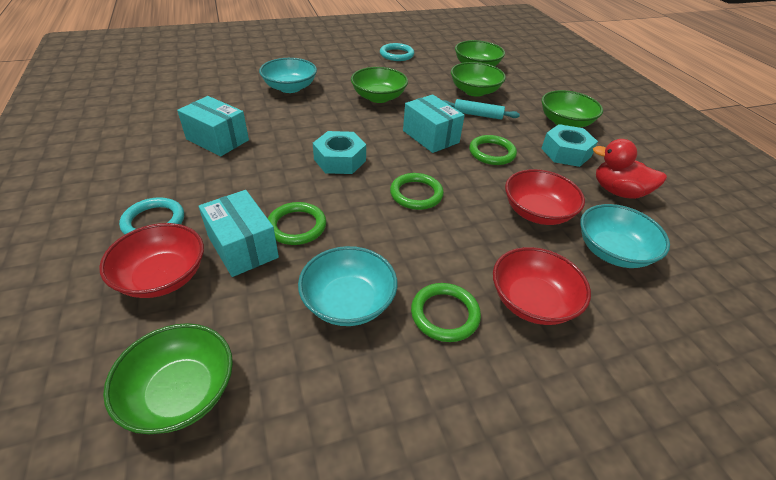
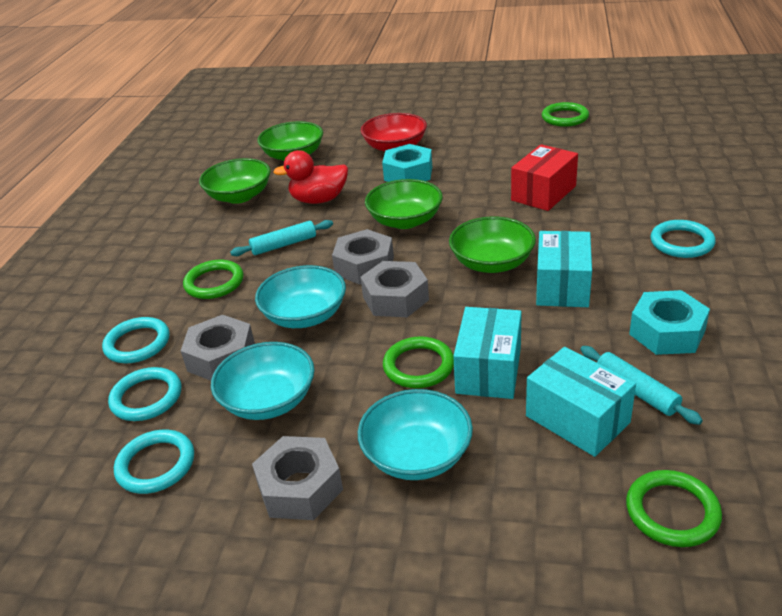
green bowl: 5 -> 4
grey nut: 0 -> 4
red bowl: 3 -> 1
red box: 0 -> 1
turquoise ring: 2 -> 4
turquoise rolling pin: 1 -> 2

